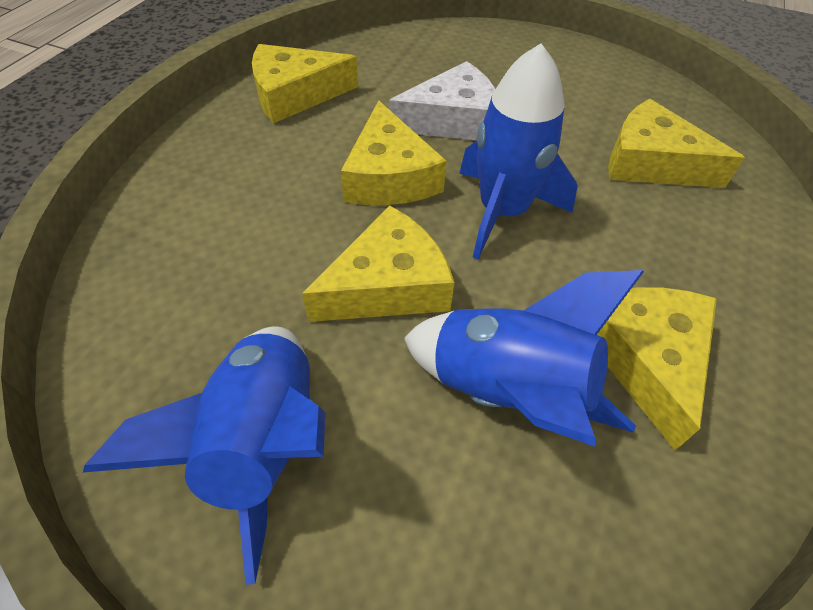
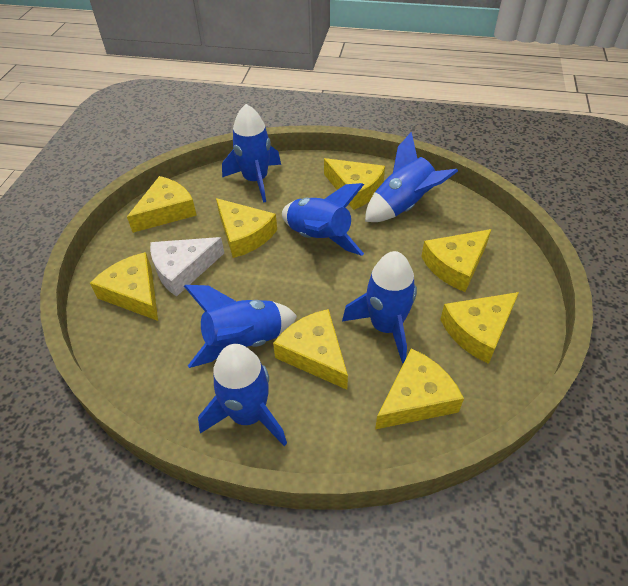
blue rocket: 3 -> 6
yellow cheese: 5 -> 8

